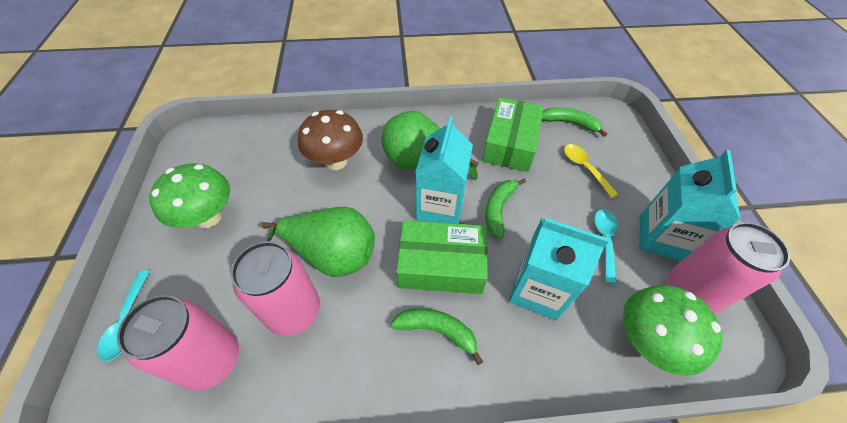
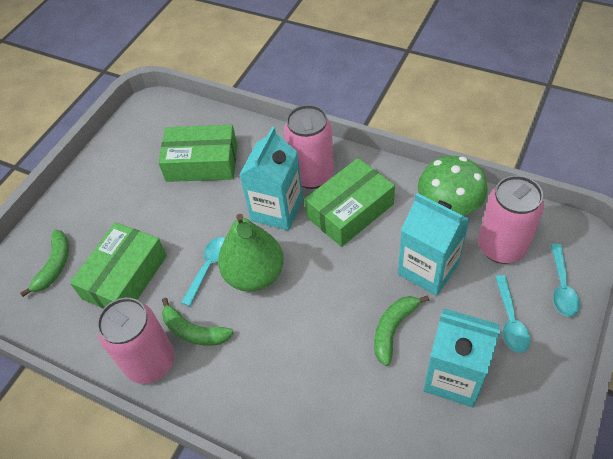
brown mushroom: 1 -> 0
green box: 2 -> 3
green mushroom: 2 -> 1
green pear: 2 -> 1
turquoise spoon: 2 -> 3
yellow spoon: 1 -> 0

